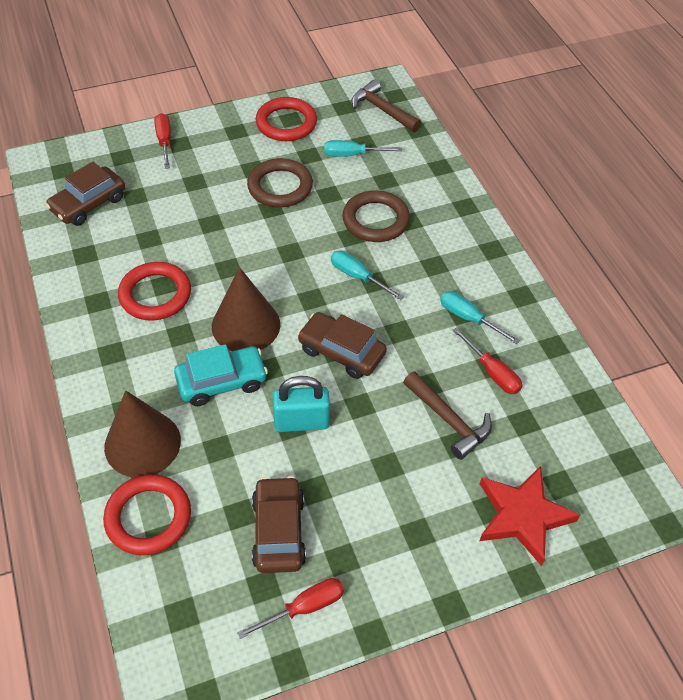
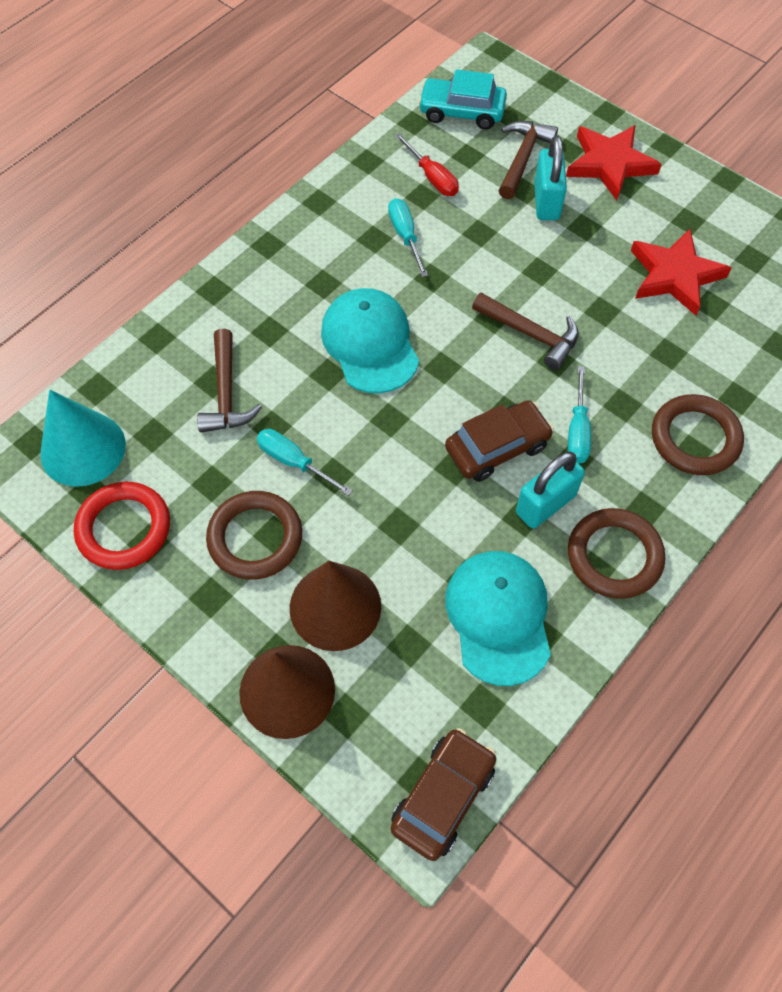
brown car: 3 -> 2
brown hammer: 2 -> 3
brown ring: 2 -> 3
red ring: 3 -> 1
red screwdriver: 3 -> 1
red star: 1 -> 2
turquoise cap: 0 -> 2
turquoise cone: 0 -> 1
turquoise padlock: 1 -> 2

